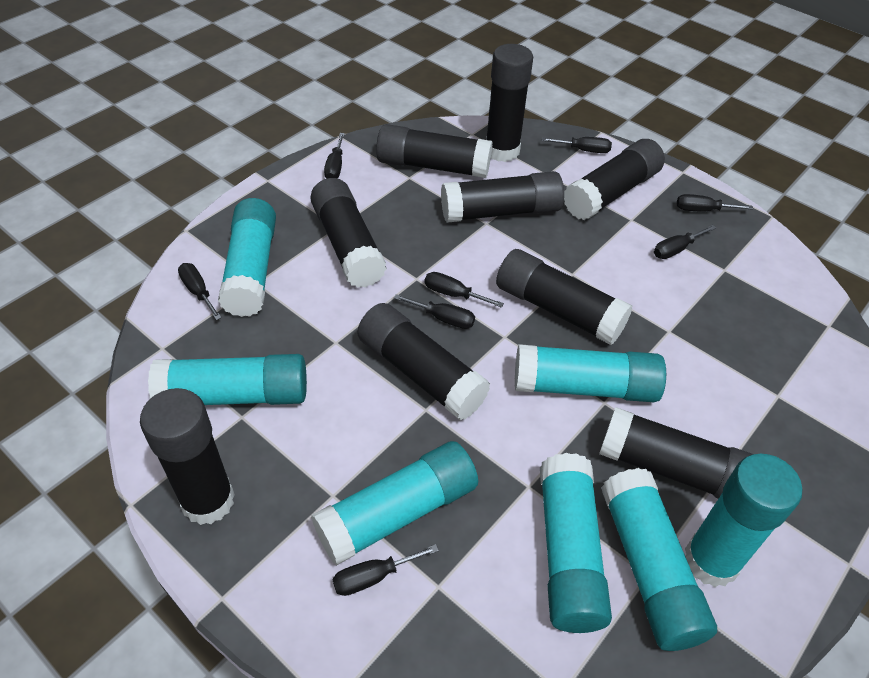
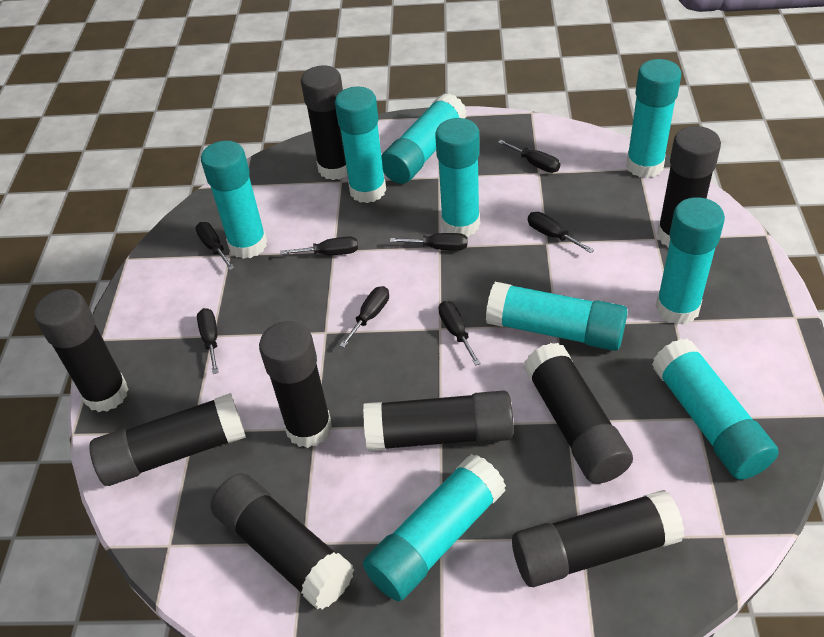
turquoise glue stick: 7 -> 9

